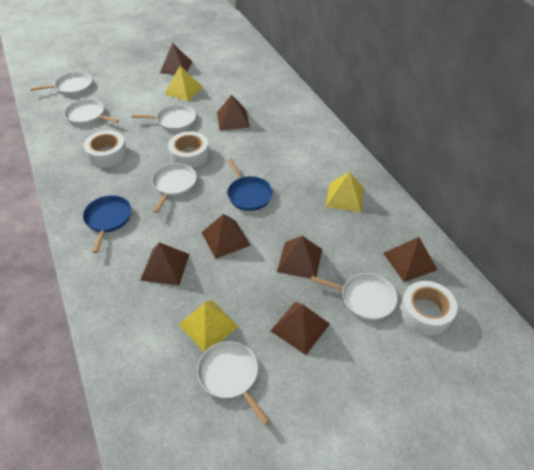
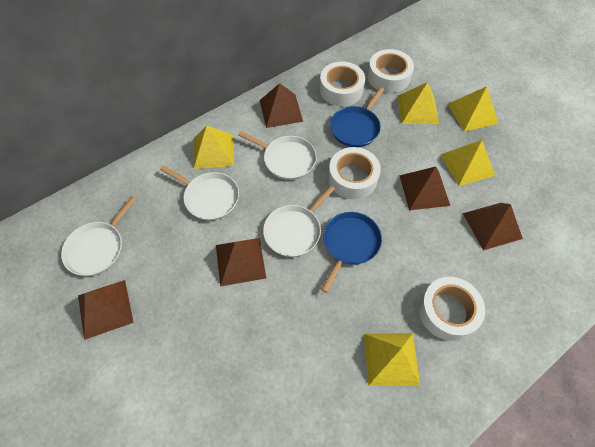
brown pyramid: 7 -> 5
white pan: 6 -> 4
white tape: 3 -> 4
yellow pyramid: 3 -> 5

